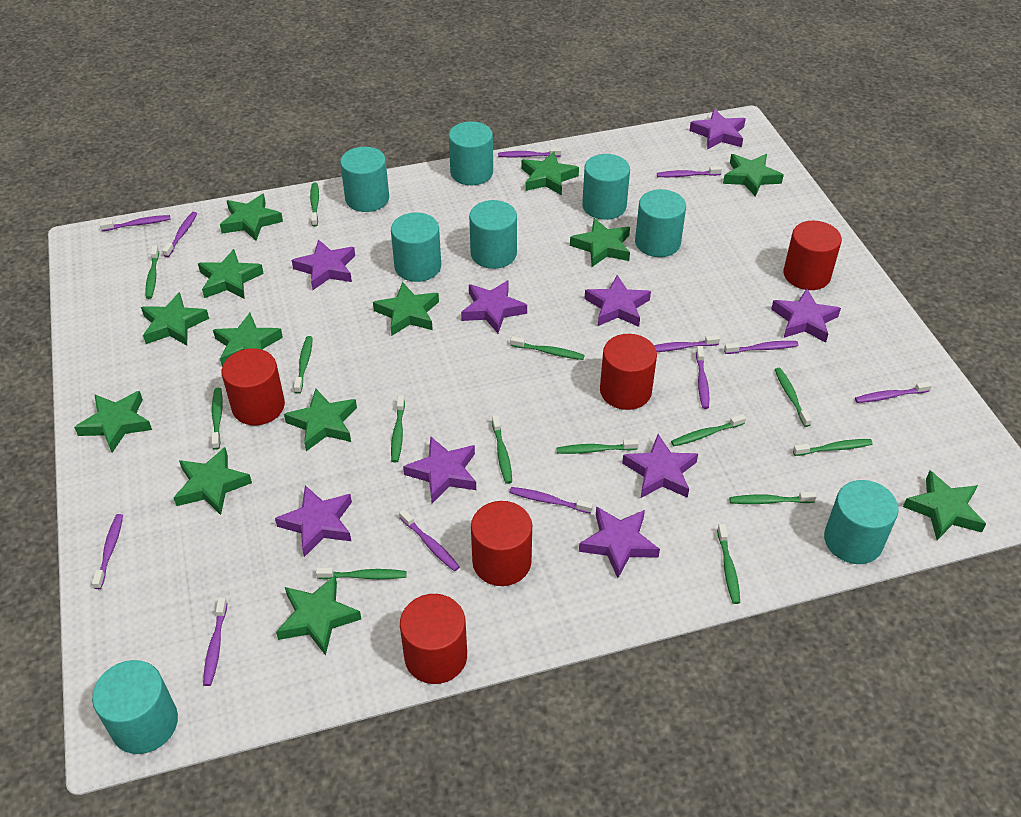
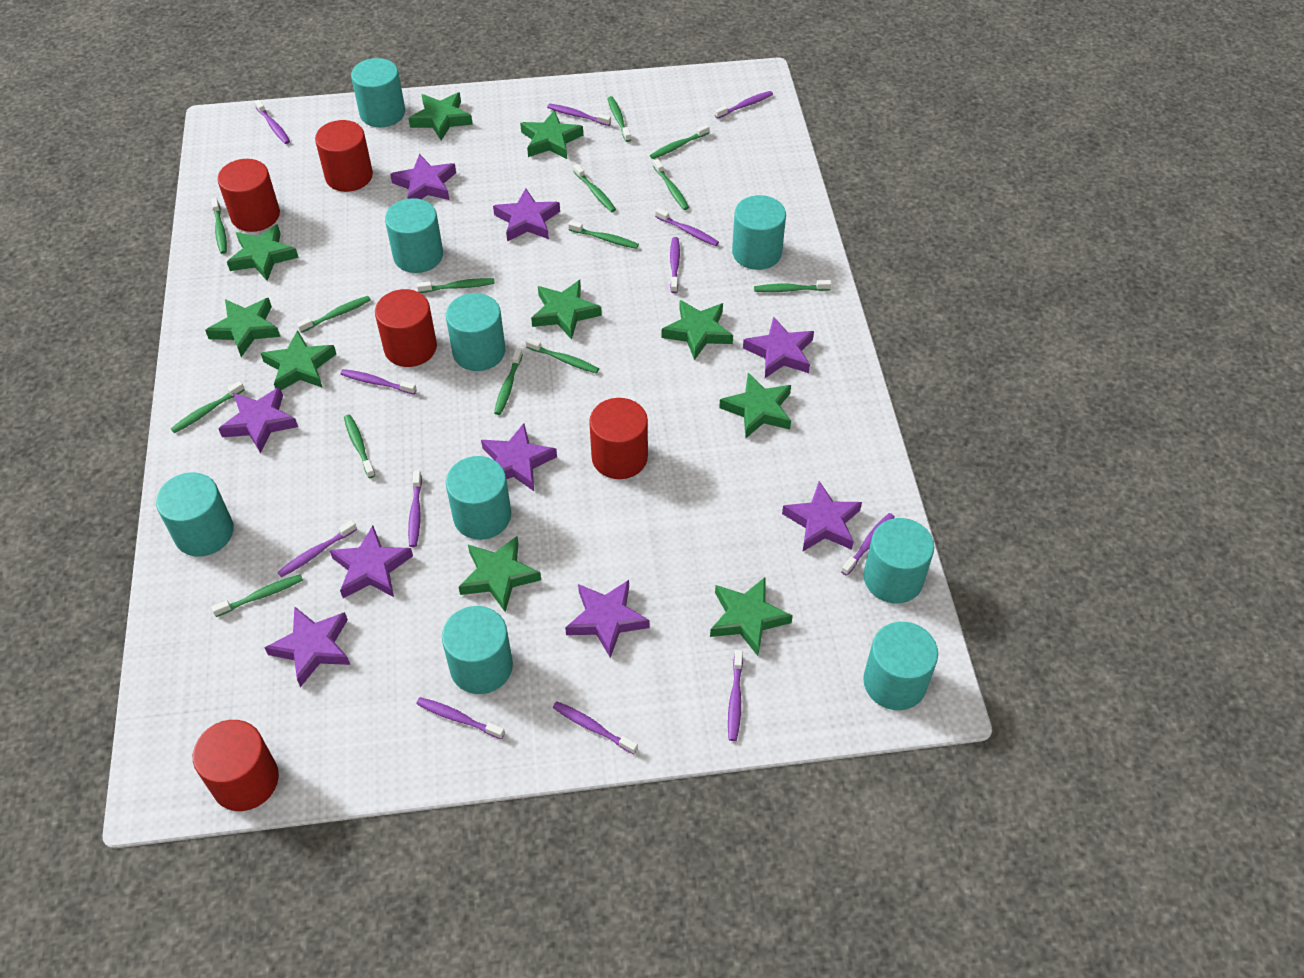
green star: 13 -> 10
turquoise cylinder: 8 -> 9

